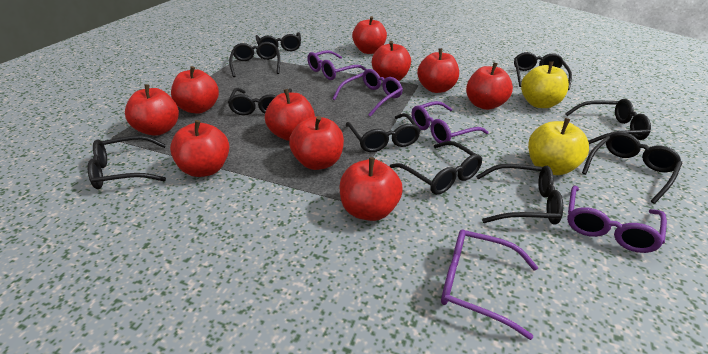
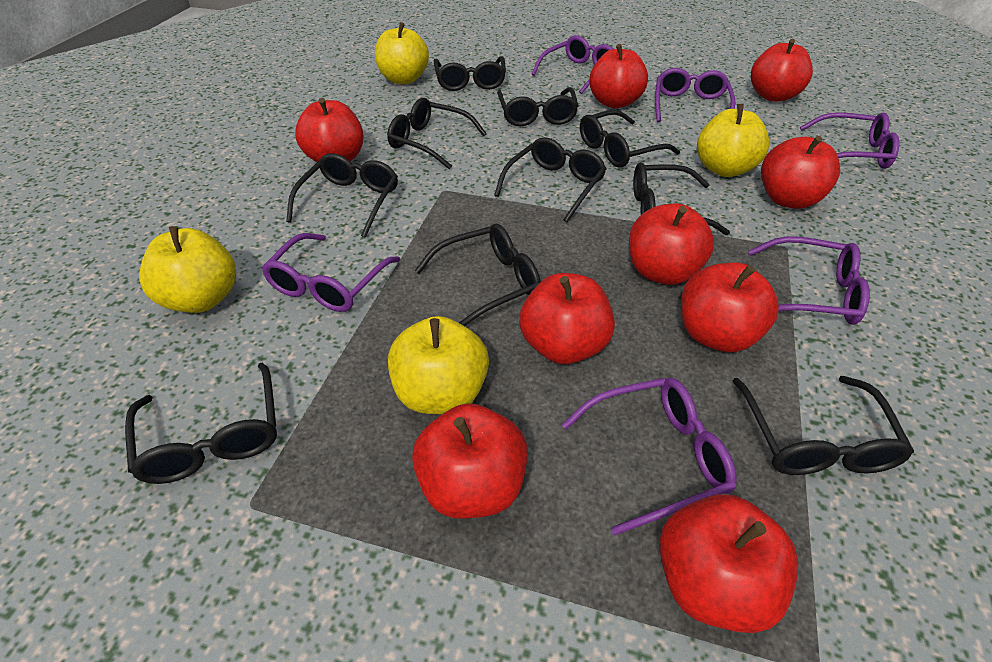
purple glasses: 5 -> 6
red apple: 10 -> 9
yellow apple: 2 -> 4

